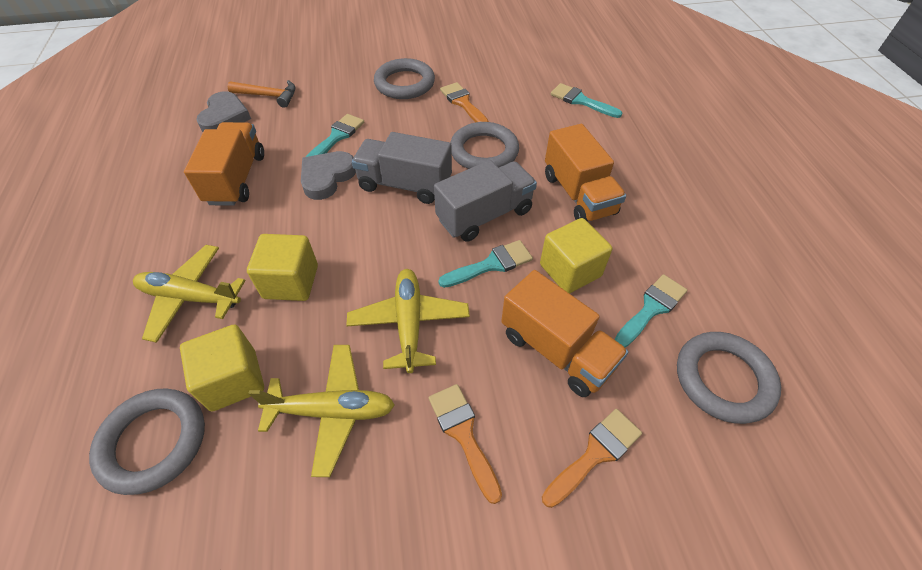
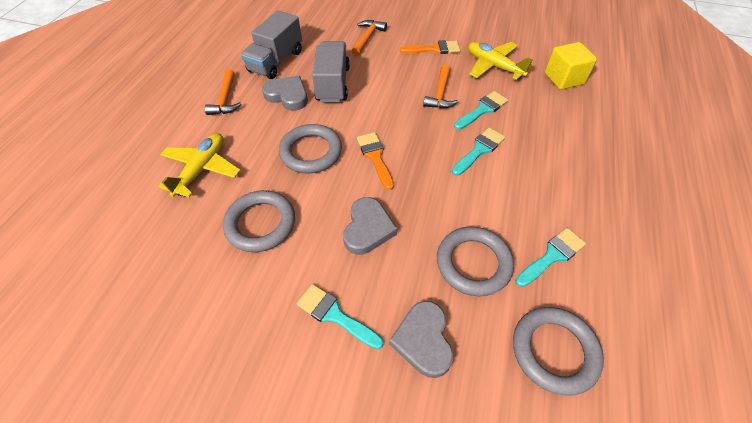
grey heart: 2 -> 3
orange brush: 3 -> 2
orange hammer: 1 -> 3
orange truck: 3 -> 0
yellow cube: 3 -> 1
yellow plane: 3 -> 2

